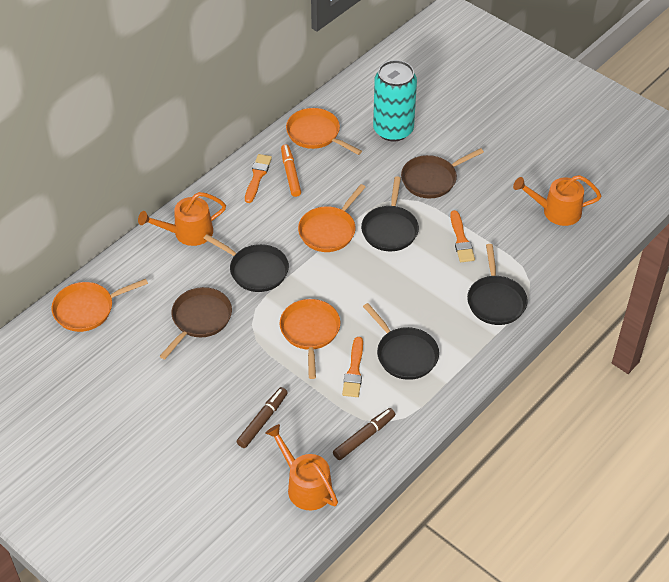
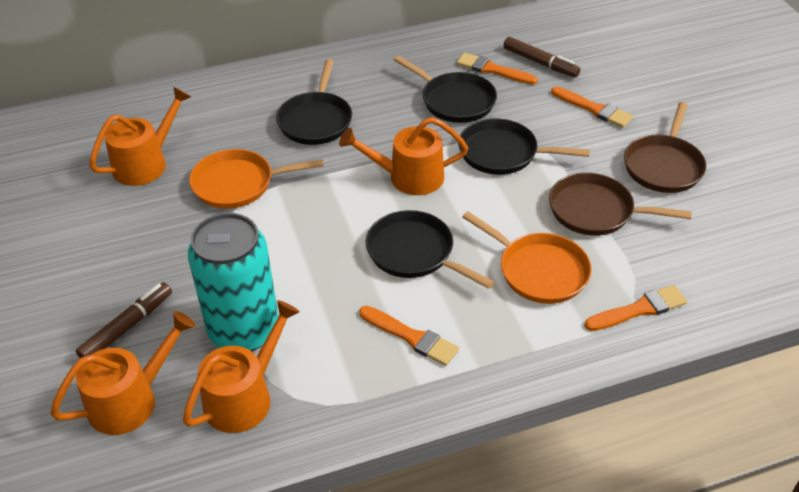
orange brush: 3 -> 4
orange marker: 1 -> 0
orange pan: 4 -> 2
orange watering can: 3 -> 4

